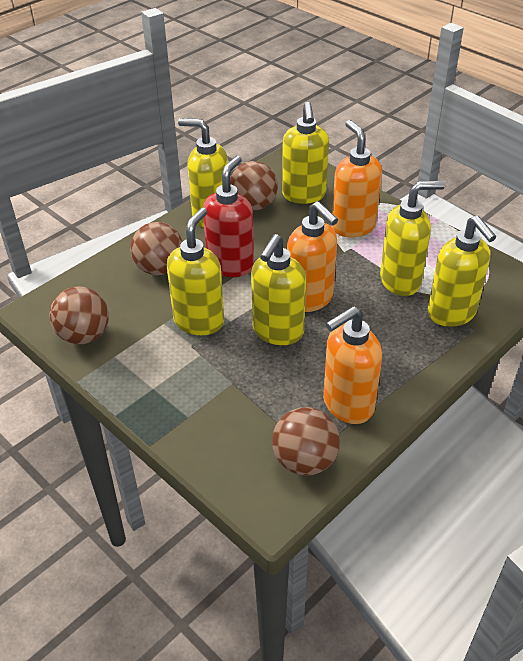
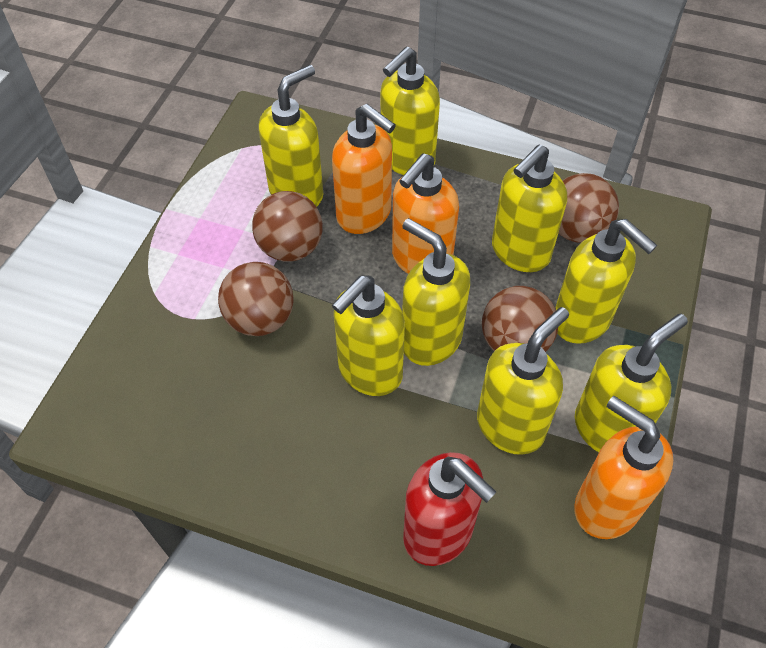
yellow soap dispenser: 6 -> 8

